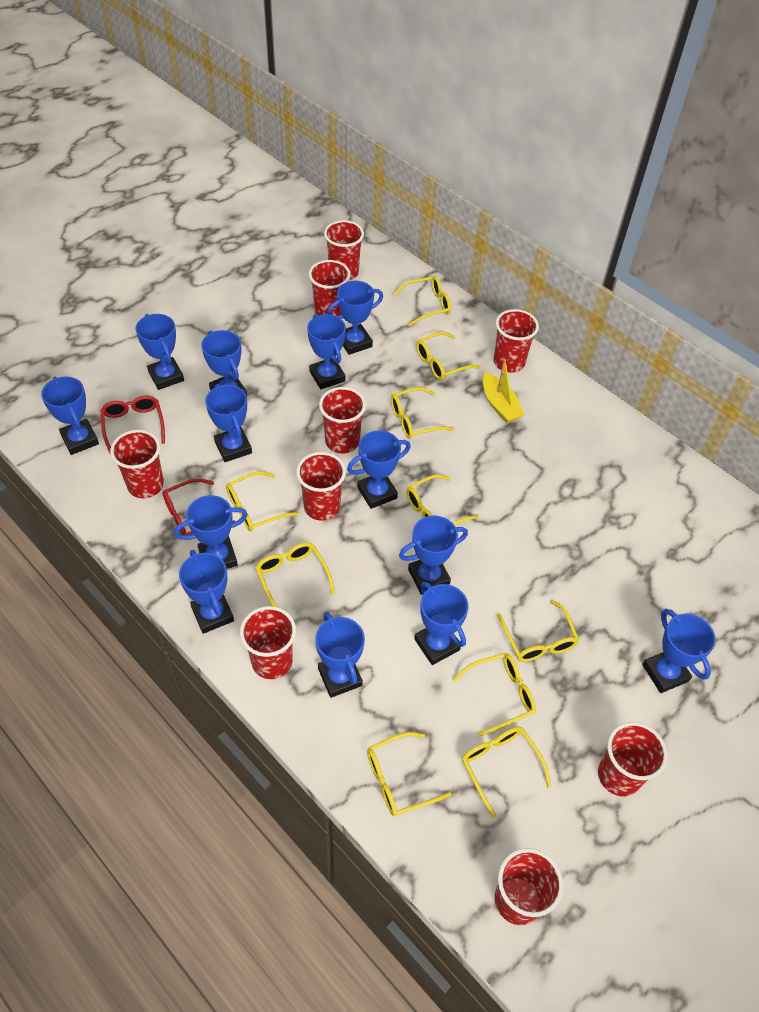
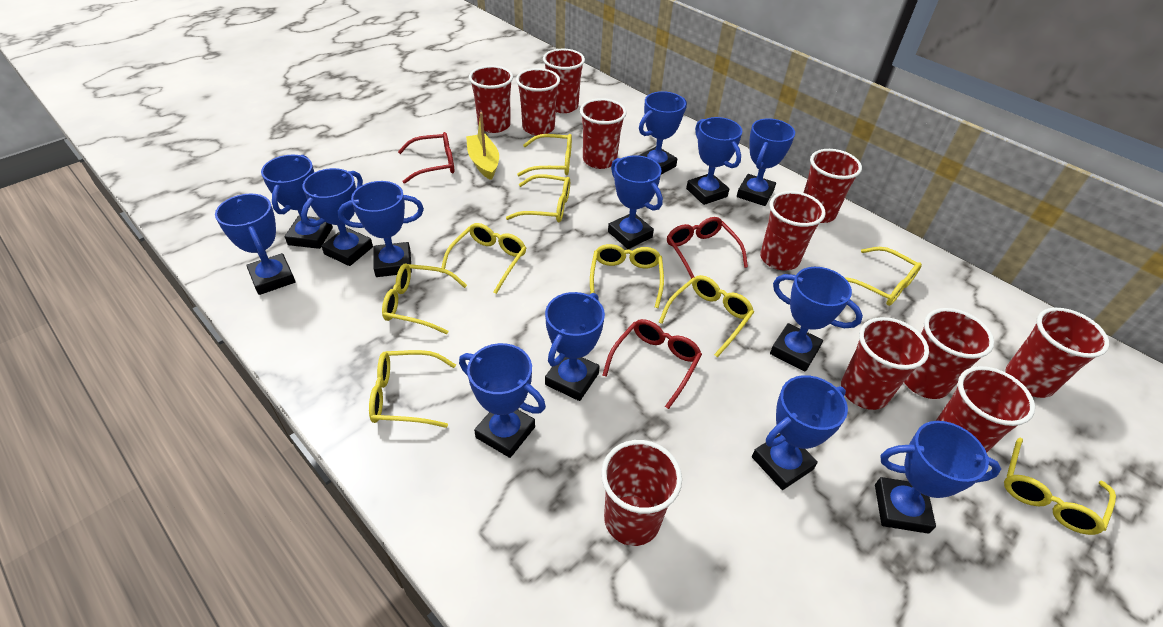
red cup: 9 -> 11
red glasses: 2 -> 3
yellow glasses: 10 -> 9

